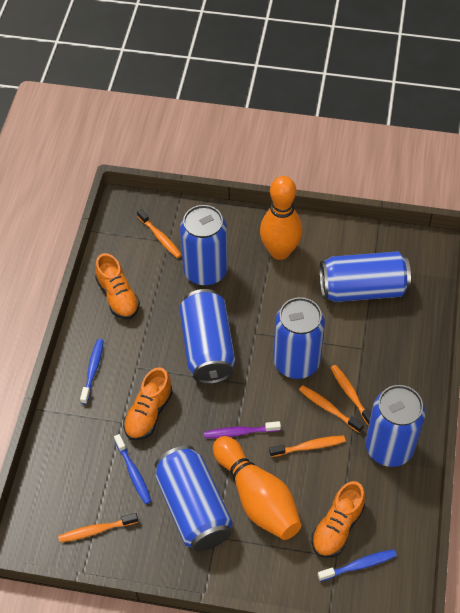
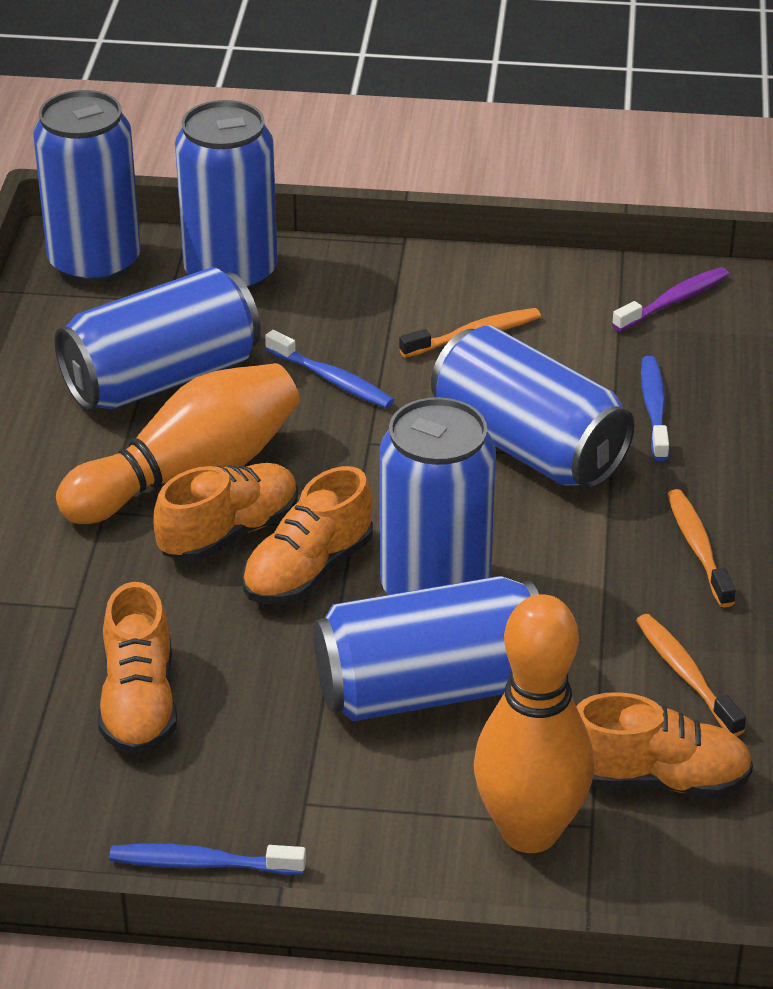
orange shoe: 3 -> 4
orange toothbrush: 5 -> 3

